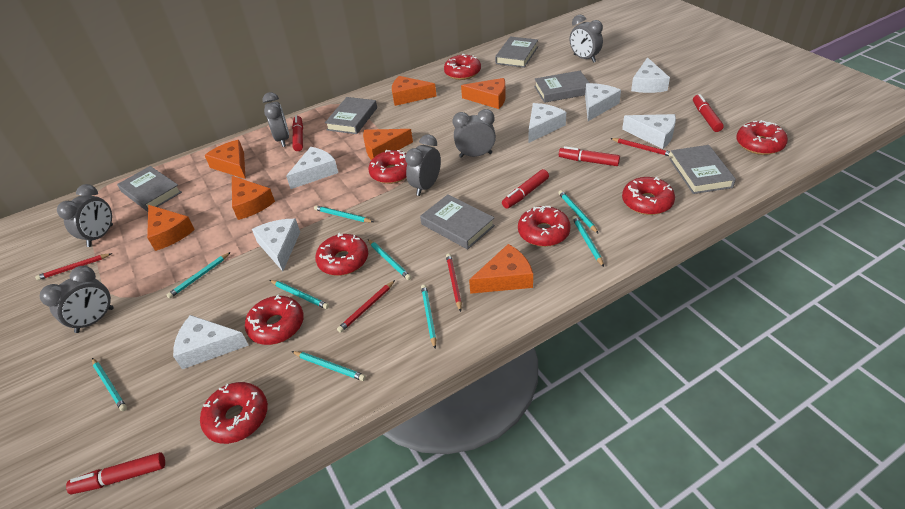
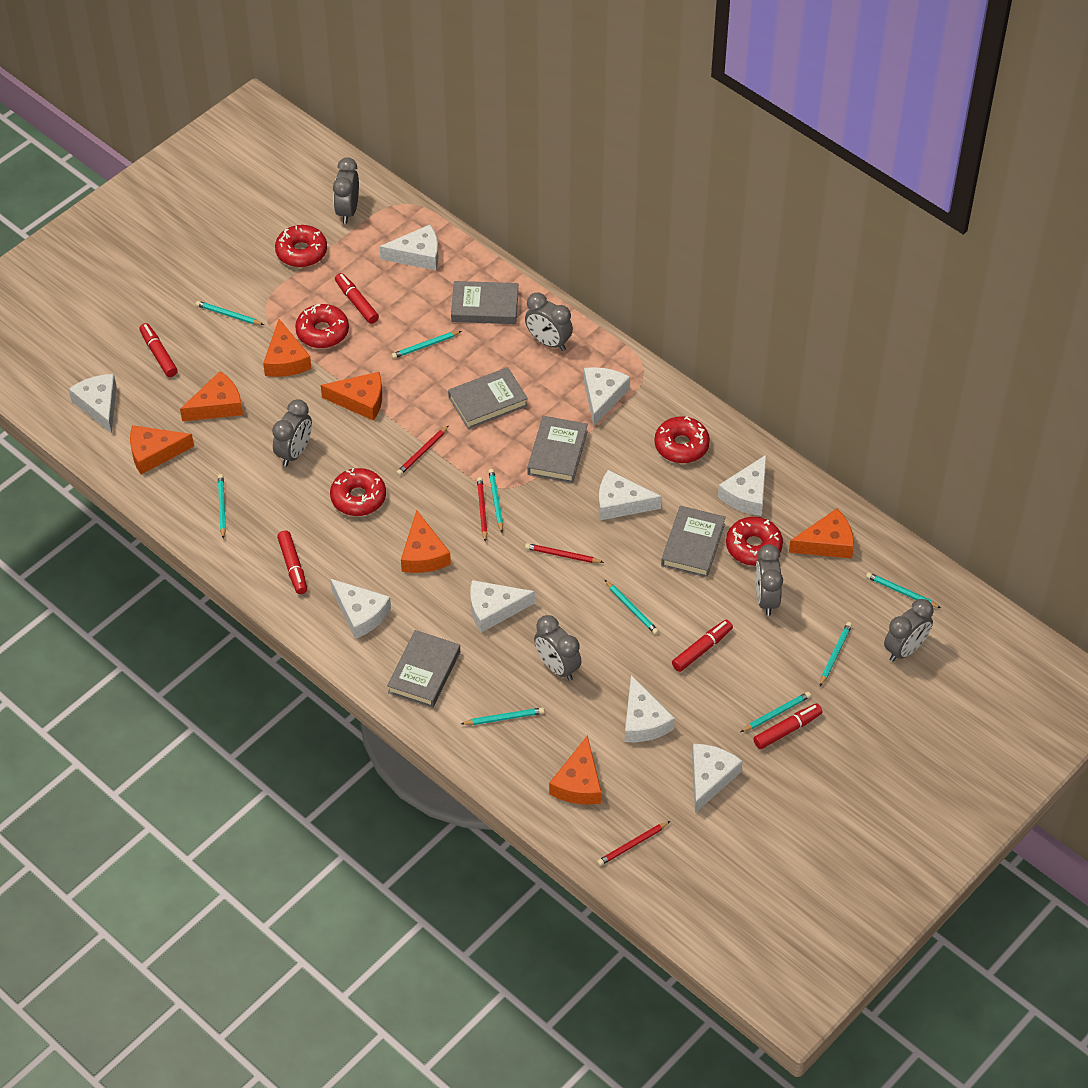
grey book: 6 -> 5
red donut: 8 -> 5
white cheese: 7 -> 9

